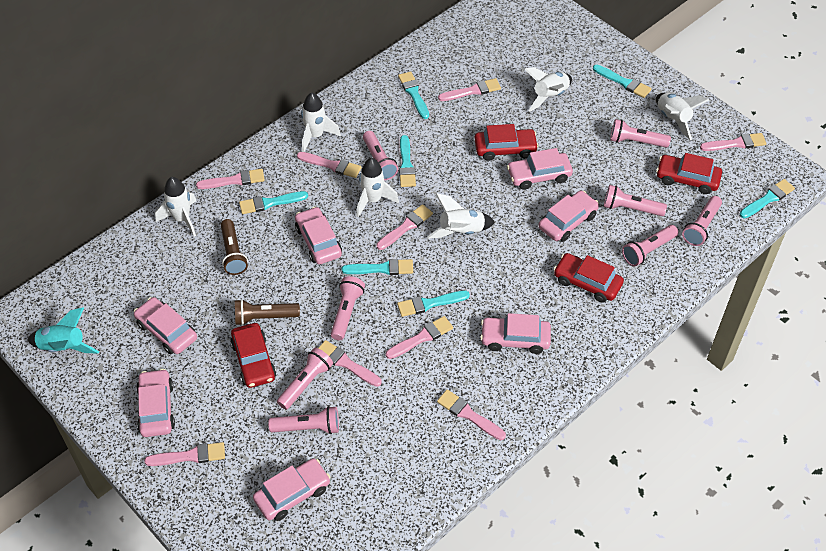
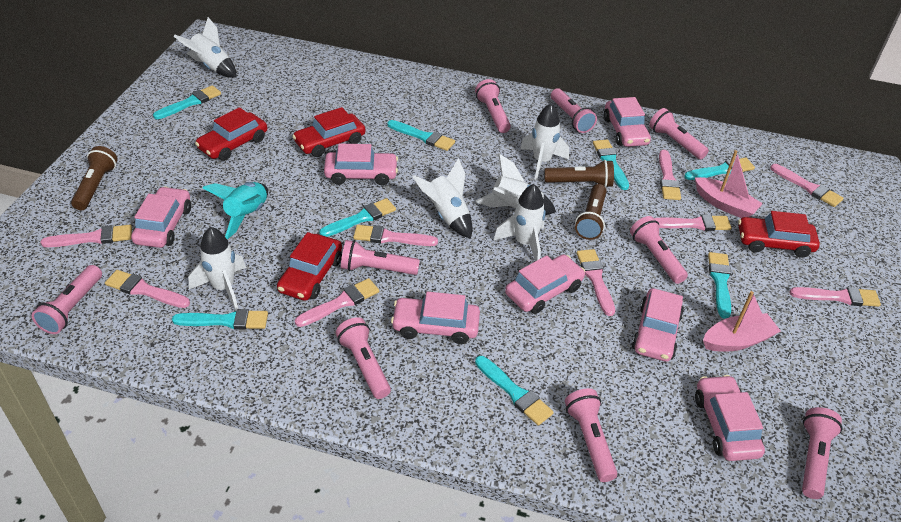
brown flashlight: 2 -> 3
pink boat: 0 -> 2
pink flashlight: 8 -> 9
turquoise brush: 7 -> 8

